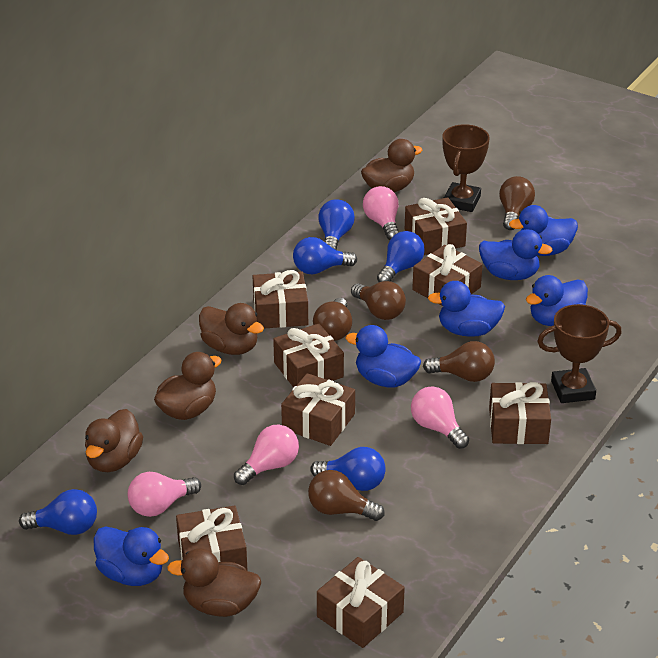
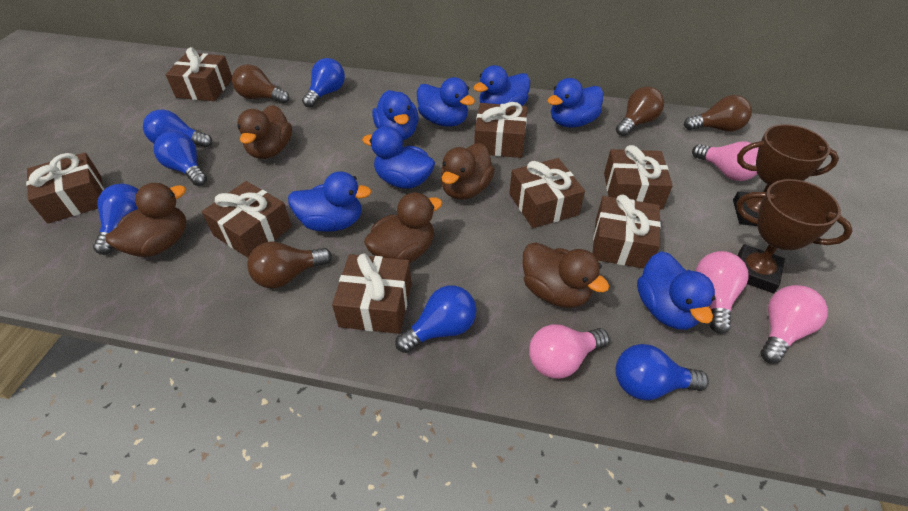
blue duck: 6 -> 7
blue light bulb: 5 -> 6
brown light bulb: 5 -> 4

